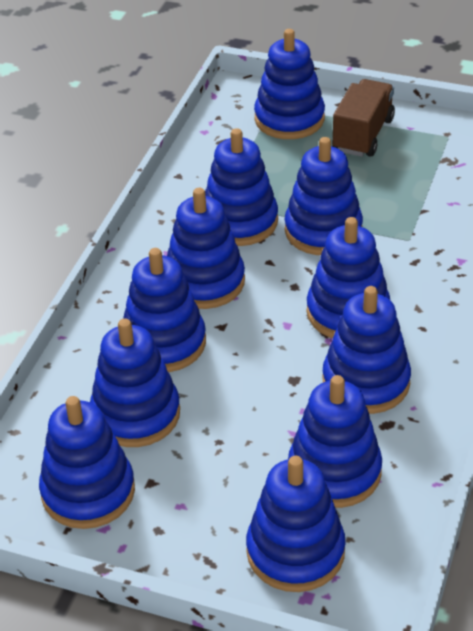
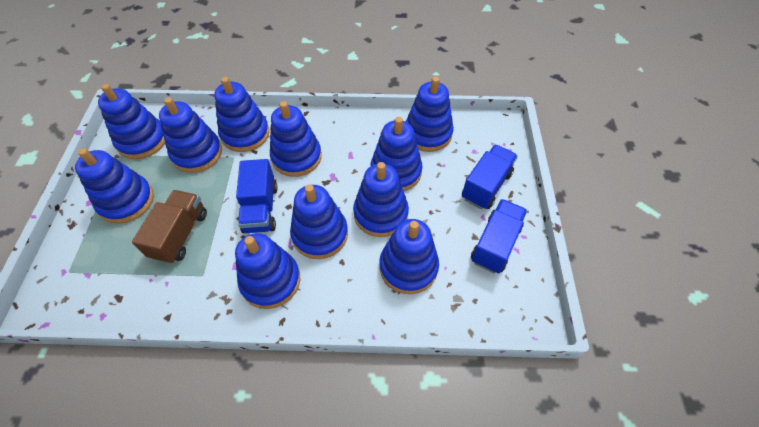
blue truck: 0 -> 3

